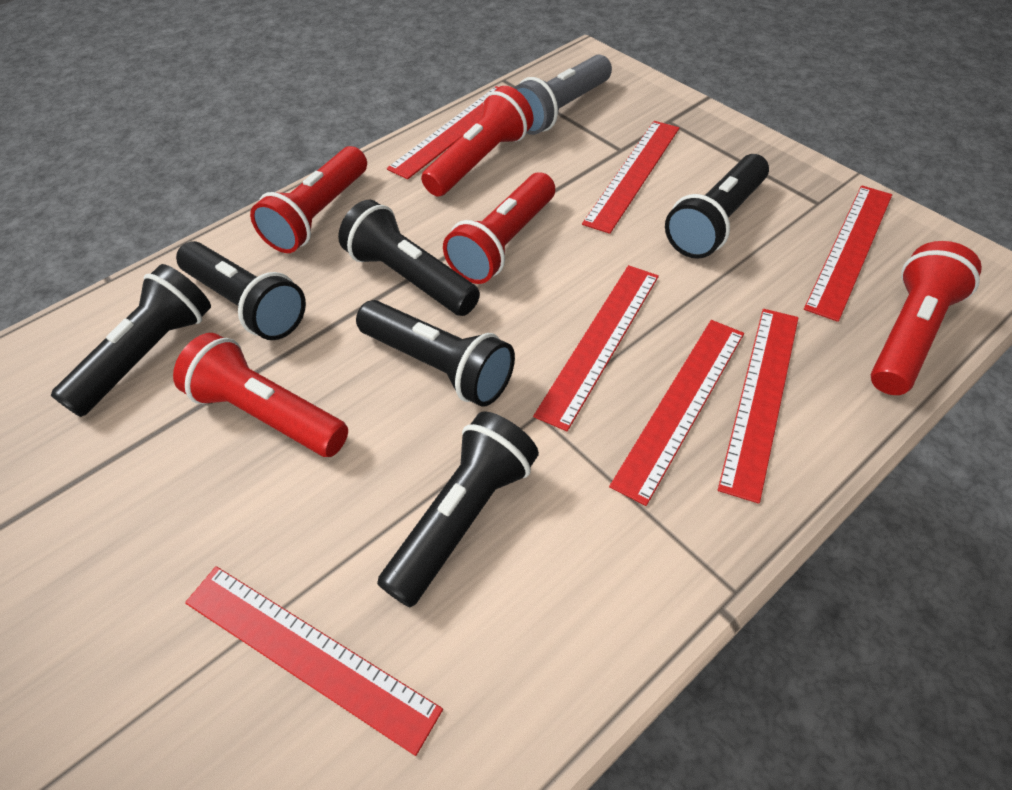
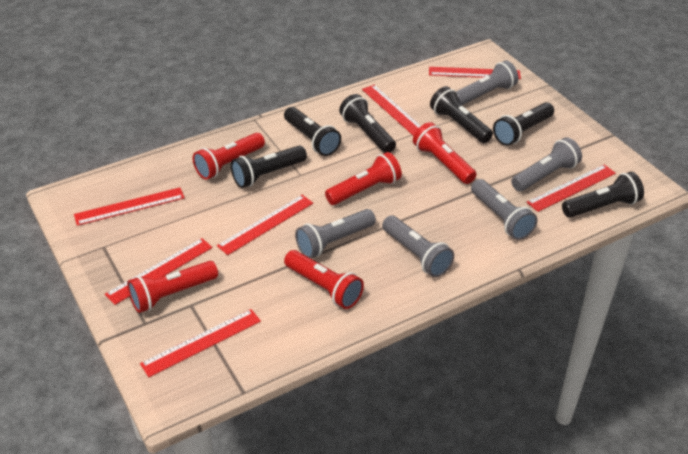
grey flashlight: 1 -> 5

